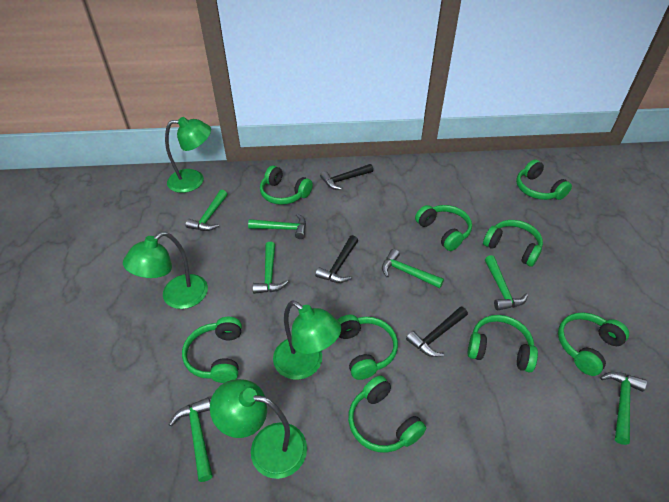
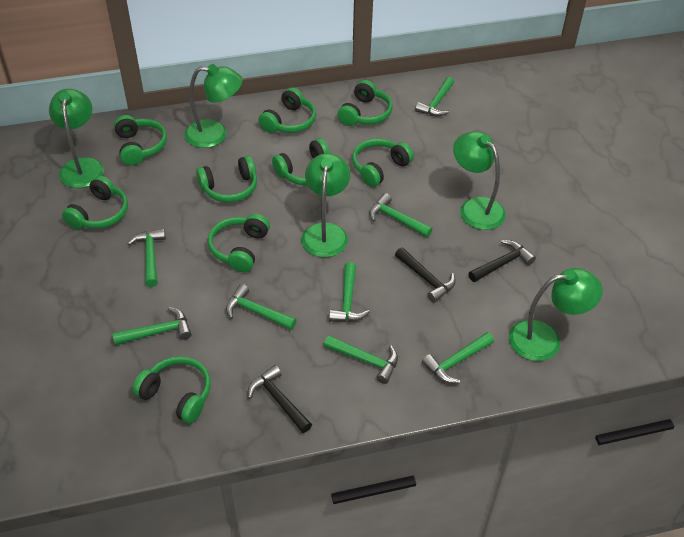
green hammer: 7 -> 8
green lamp: 4 -> 5

